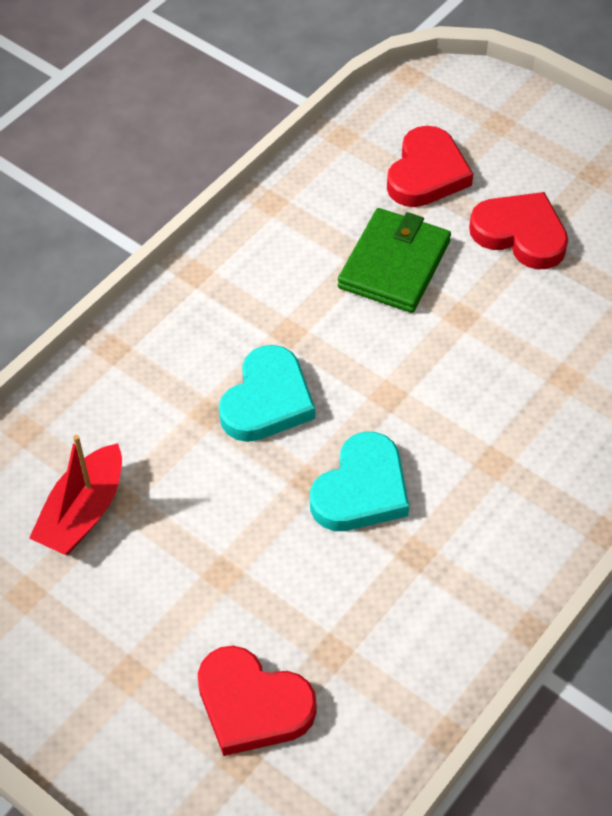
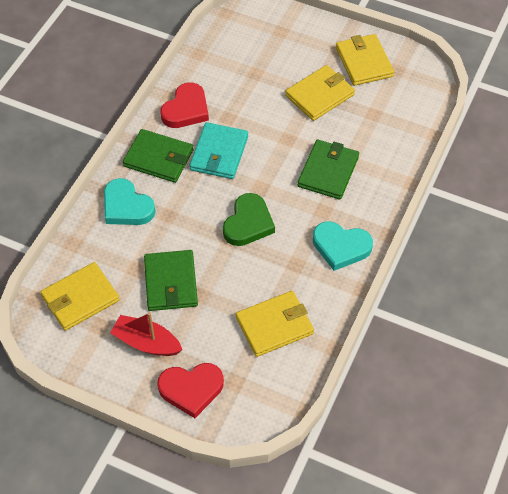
green heart: 0 -> 1
green wallet: 1 -> 3
red heart: 3 -> 2
turquoise wallet: 0 -> 1
yellow wallet: 0 -> 4

